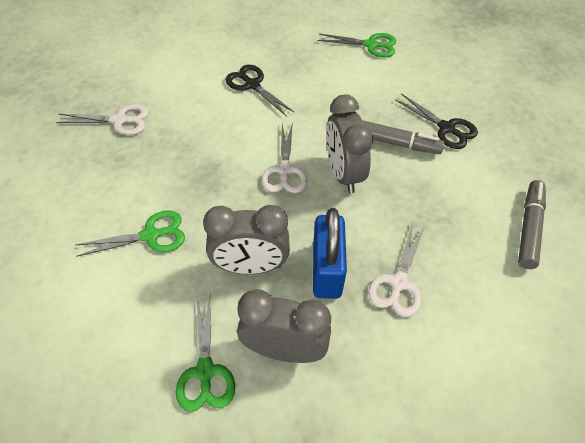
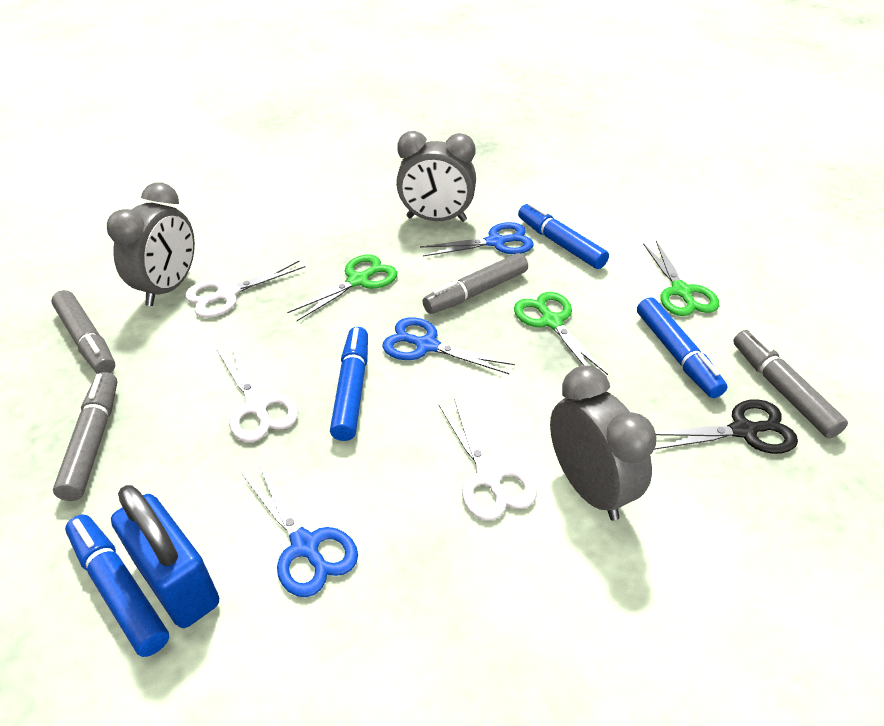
black scissors: 2 -> 1
blue marker: 0 -> 4
blue scissors: 0 -> 3
grey marker: 2 -> 4

